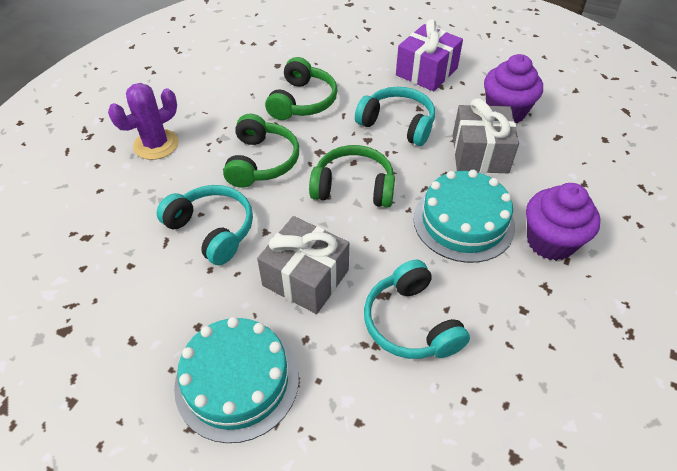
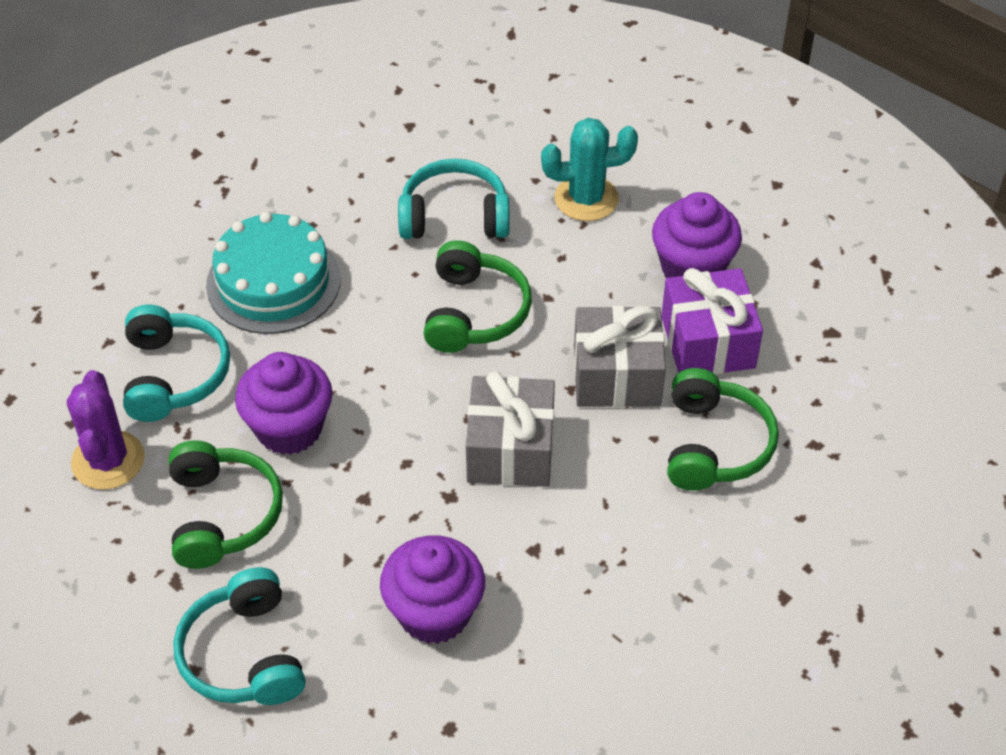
purple cupcake: 2 -> 3
turquoise cactus: 0 -> 1
turquoise cake: 2 -> 1

